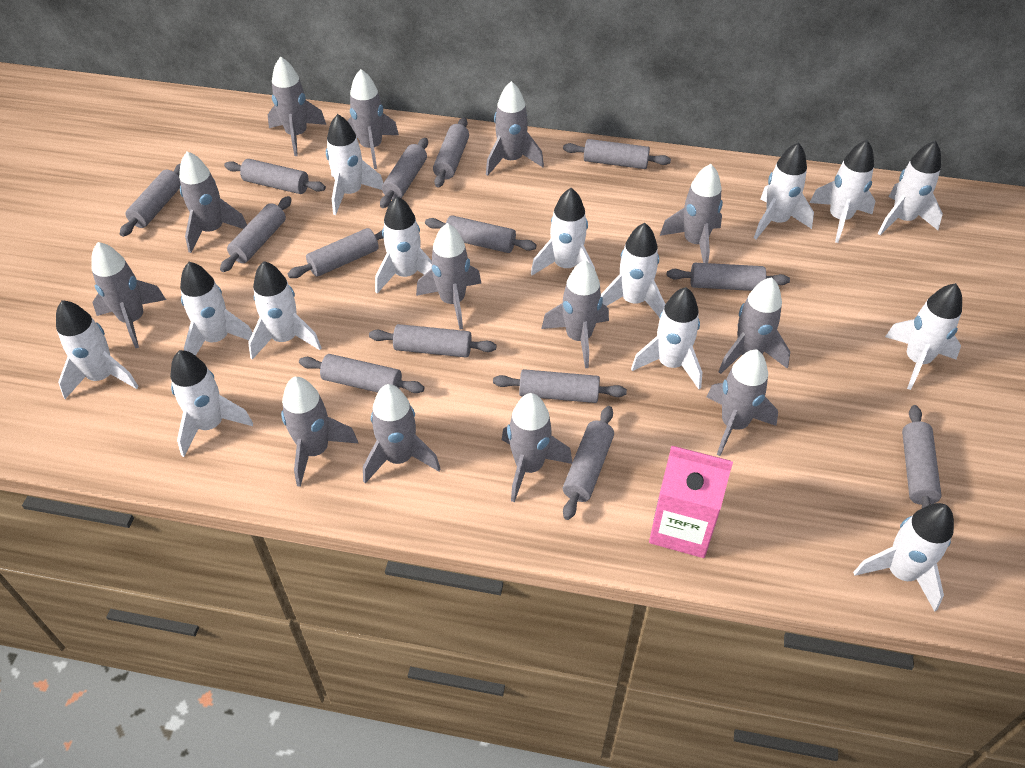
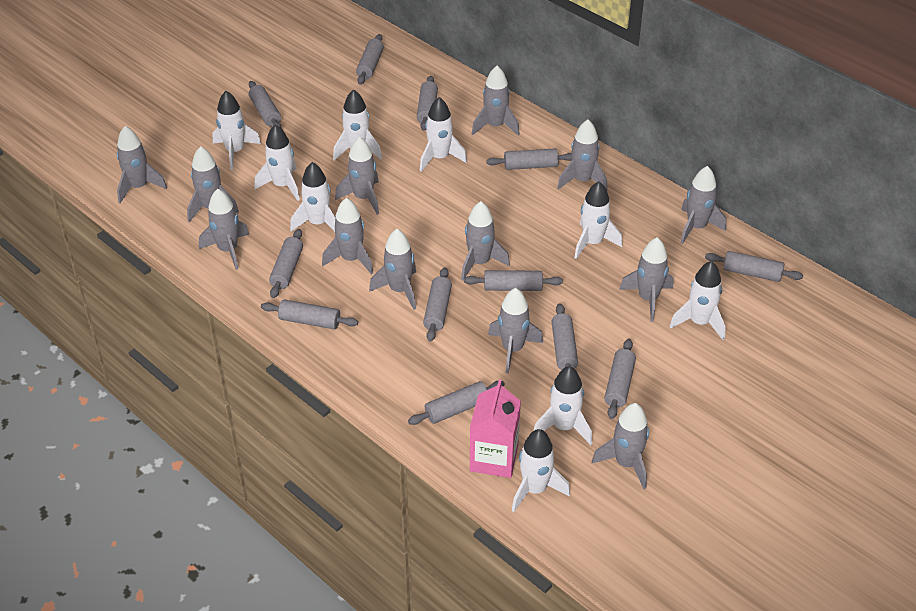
grey rolling pin: 14 -> 12
white rocket: 14 -> 9

